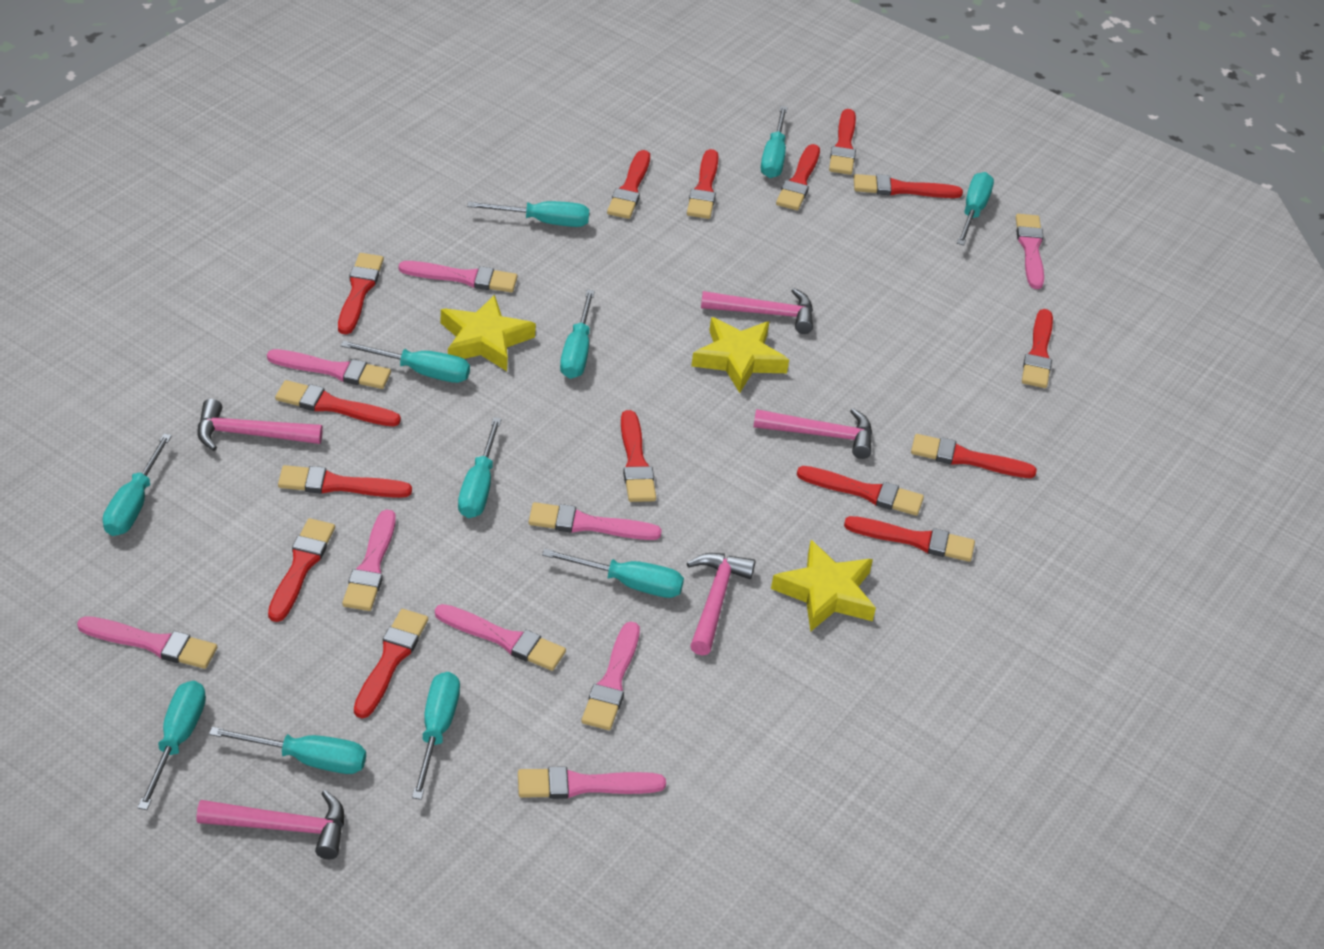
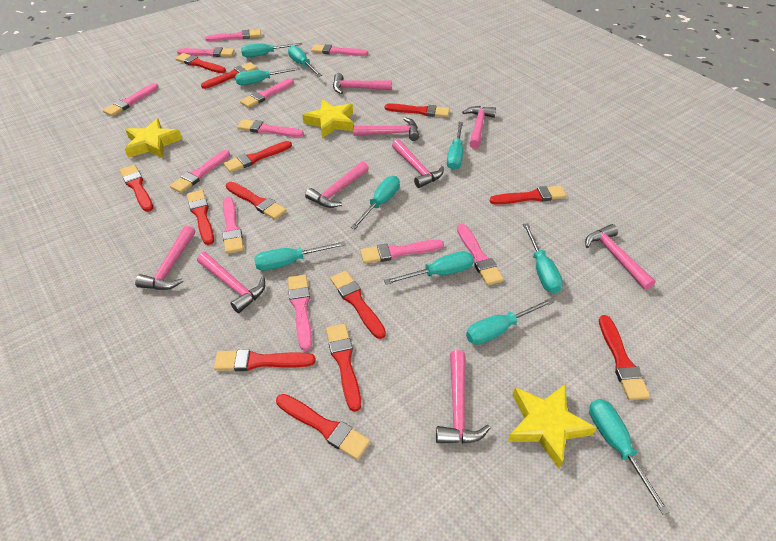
pink brush: 9 -> 11
pink hammer: 5 -> 9
red brush: 15 -> 13
turquoise screwdriver: 11 -> 10

